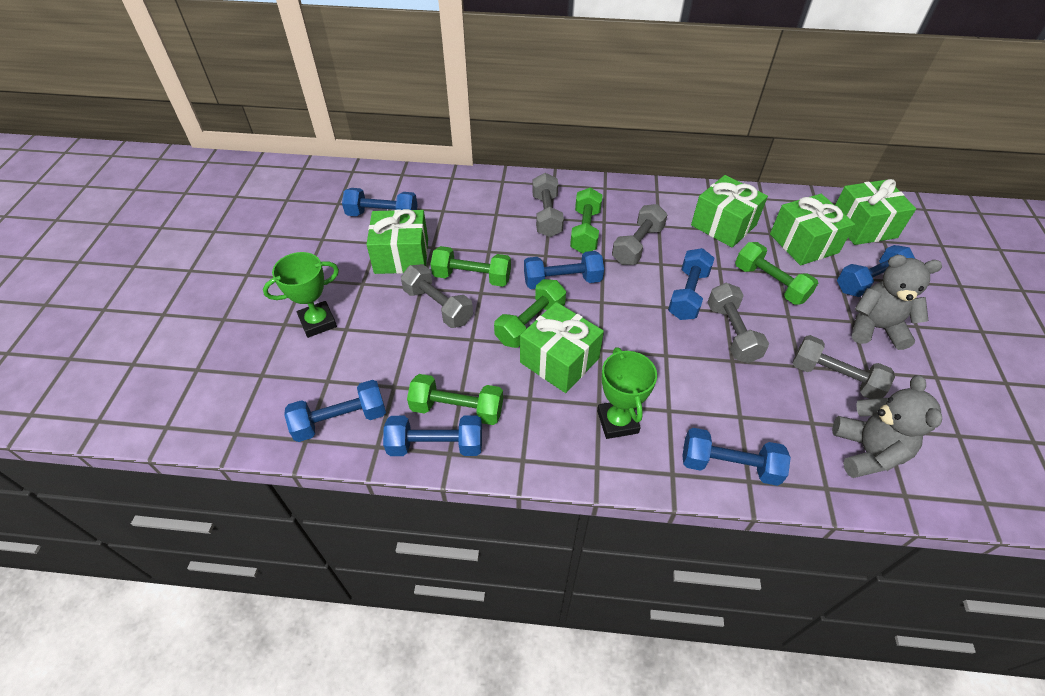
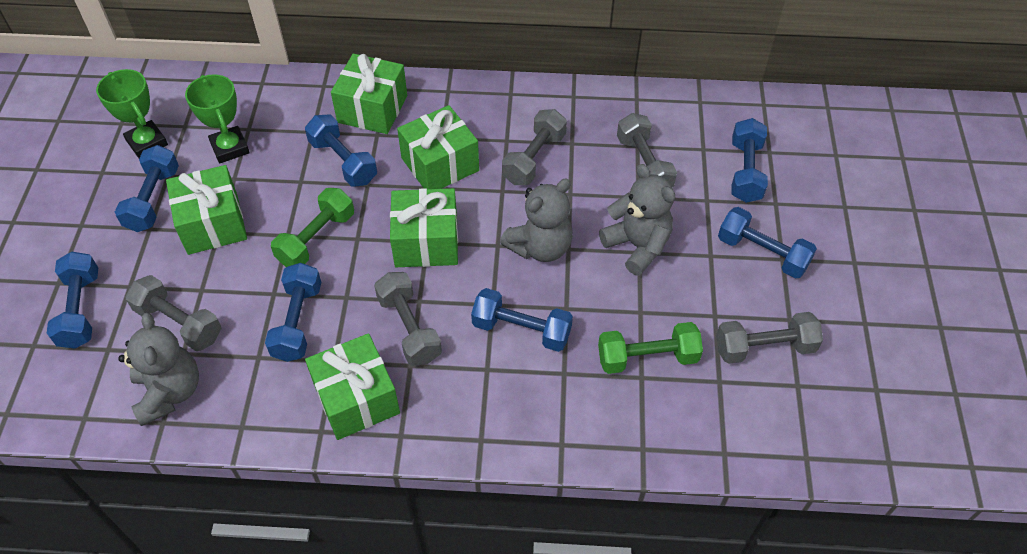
green dumbbell: 5 -> 2
grey teddy bear: 2 -> 3

